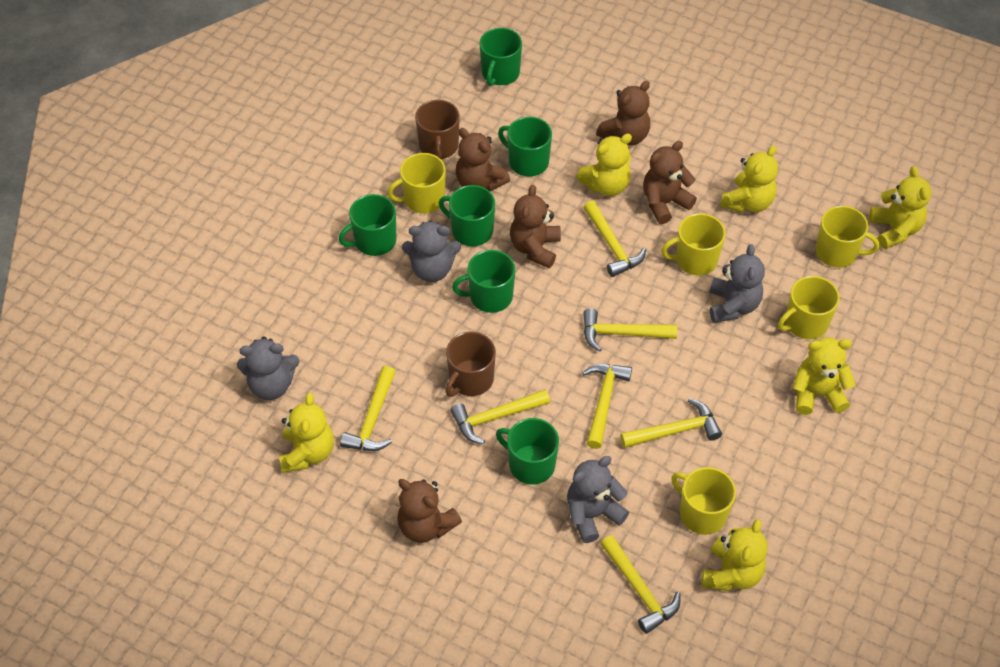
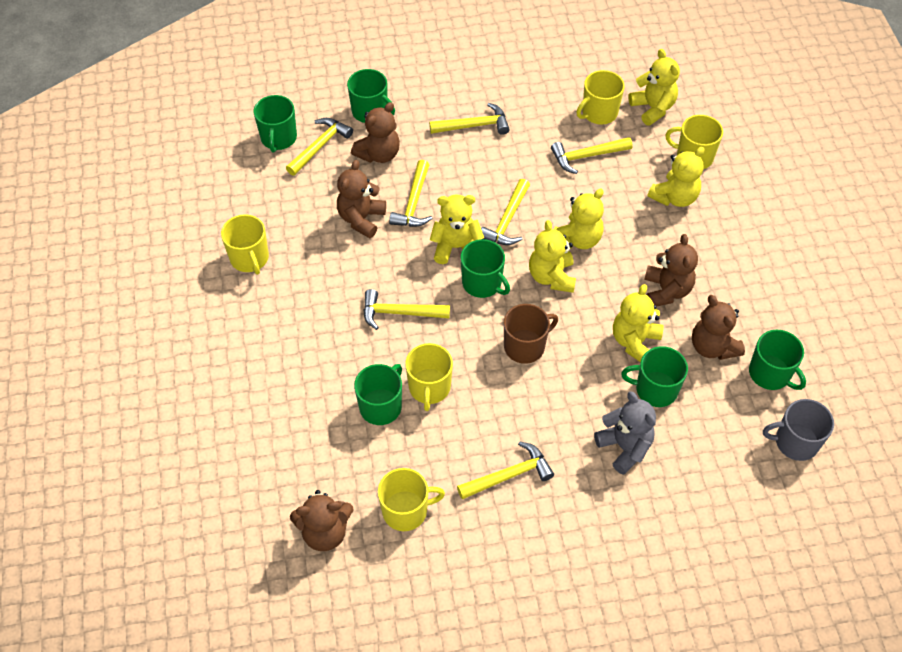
brown mug: 2 -> 1
grey mug: 0 -> 1
grey teddy bear: 4 -> 1

